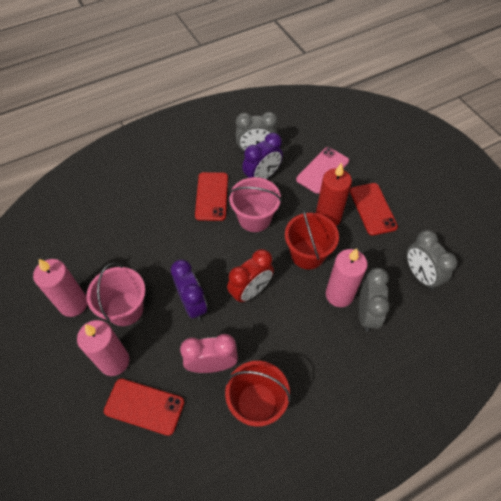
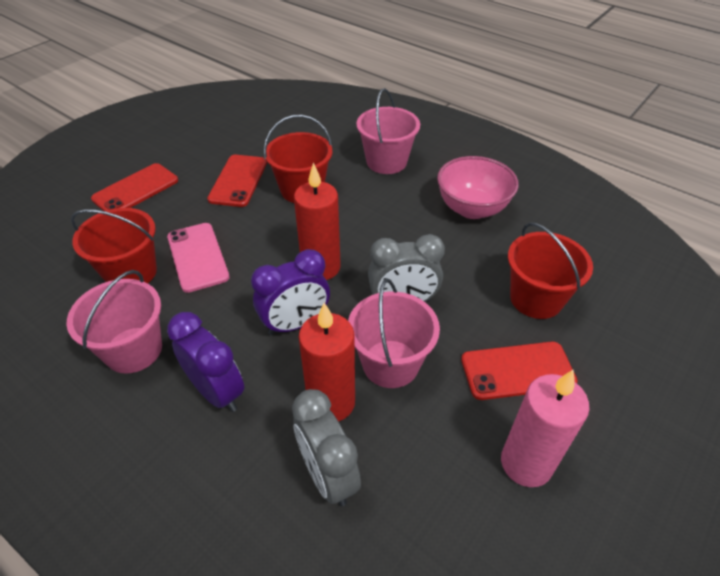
grey clock: 3 -> 2
pink bowl: 0 -> 1
pink bucket: 2 -> 3
pink candle: 3 -> 1
pink clock: 1 -> 0
red bucket: 2 -> 3
red candle: 1 -> 2
red clock: 1 -> 0

